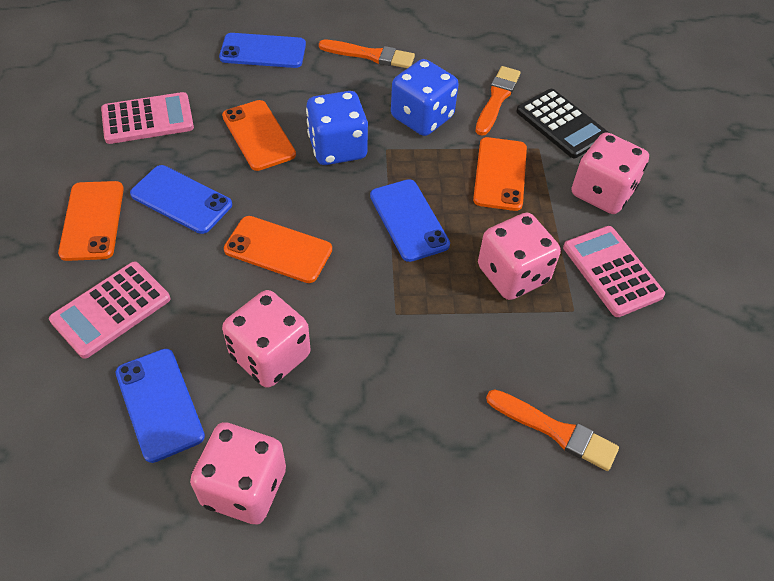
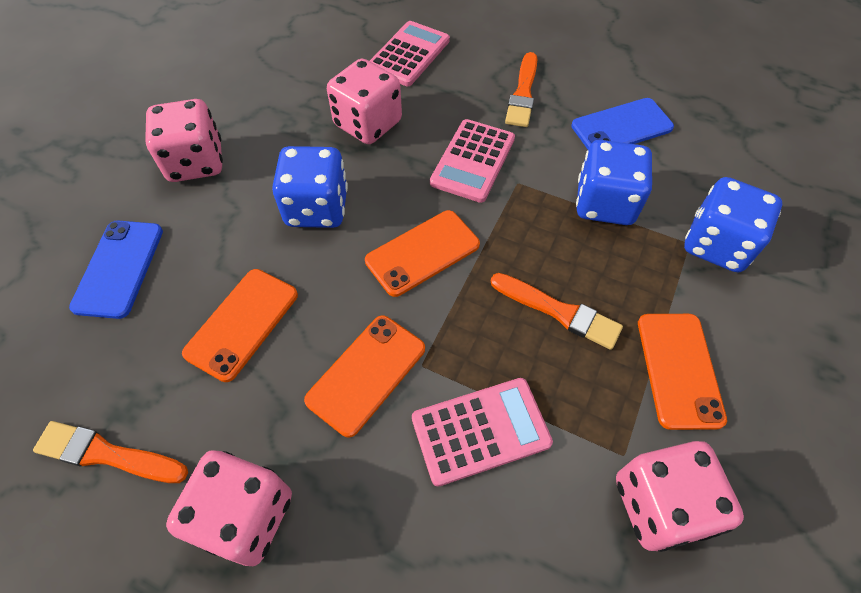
black calculator: 1 -> 0
blue dice: 2 -> 3
blue phone: 4 -> 2

